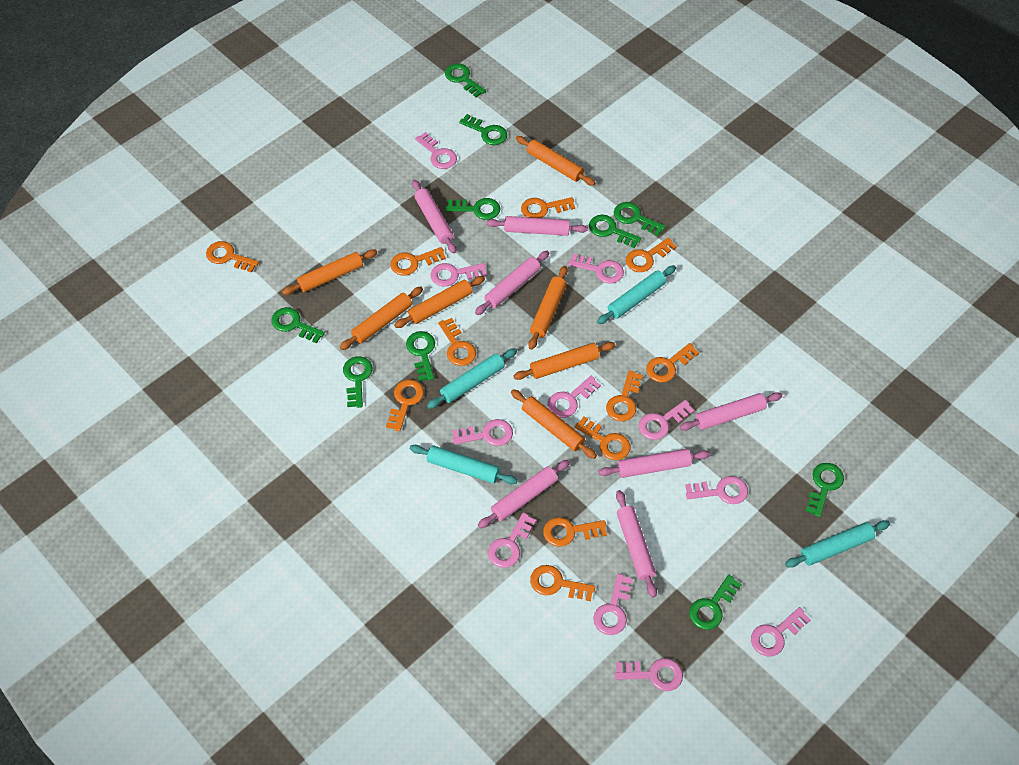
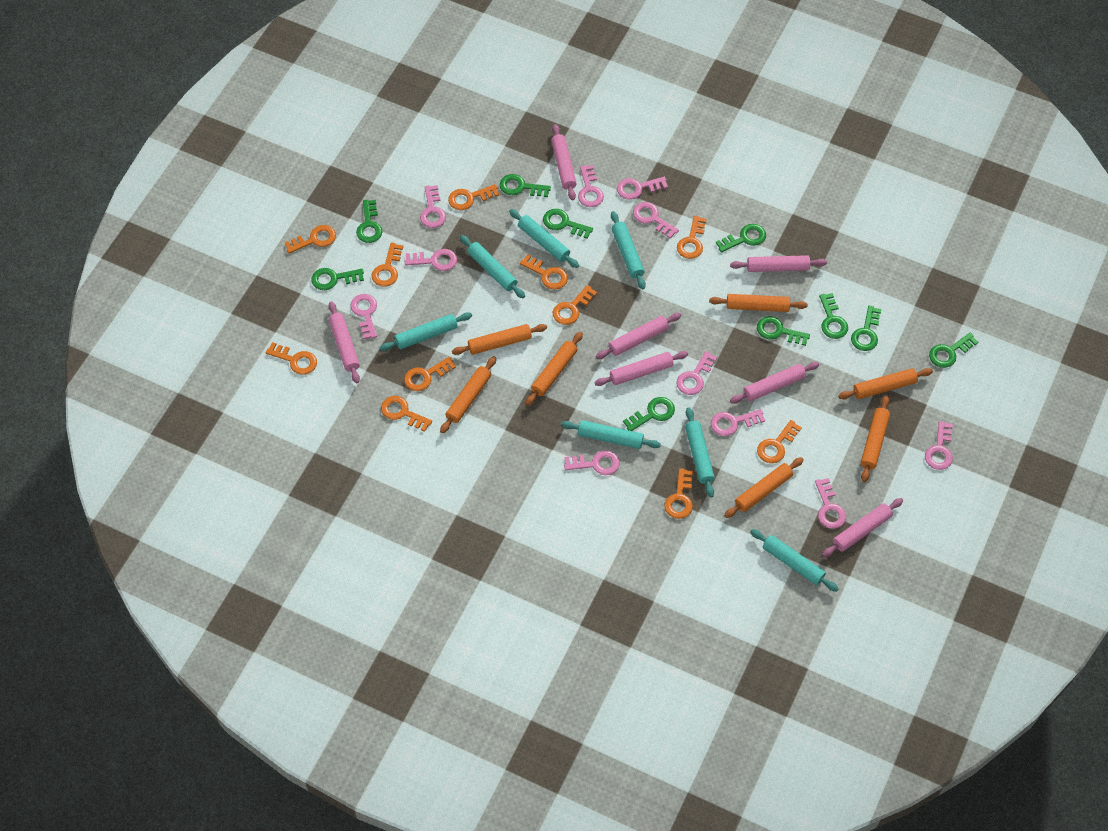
turquoise rolling pin: 4 -> 7

